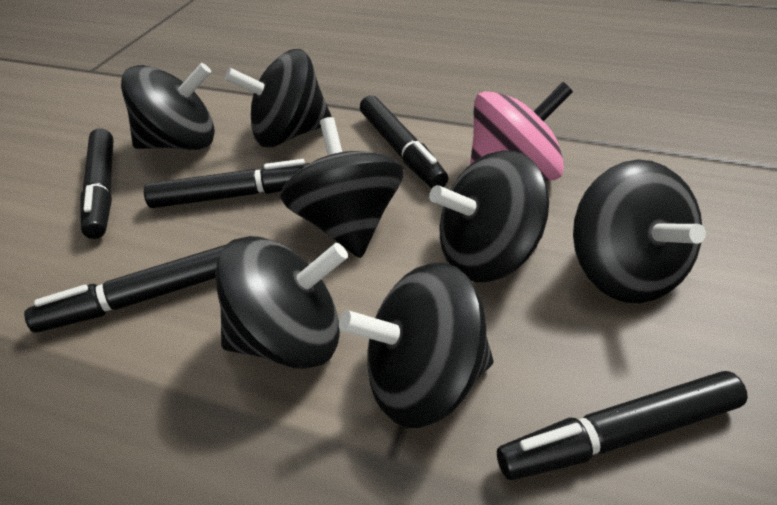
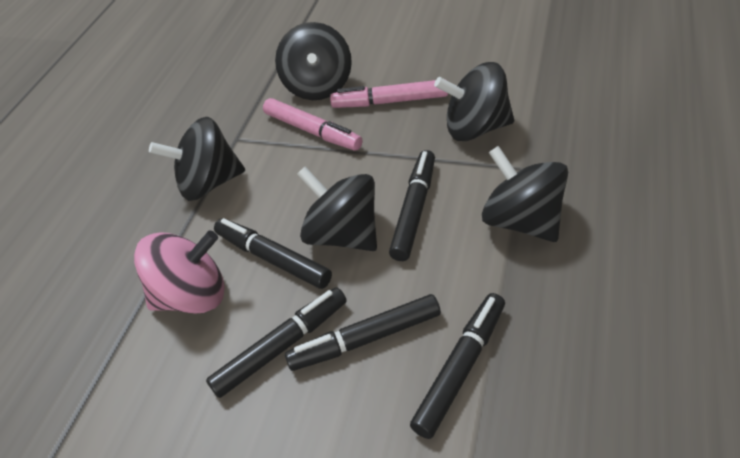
black spinning top: 7 -> 5
pink marker: 0 -> 2

